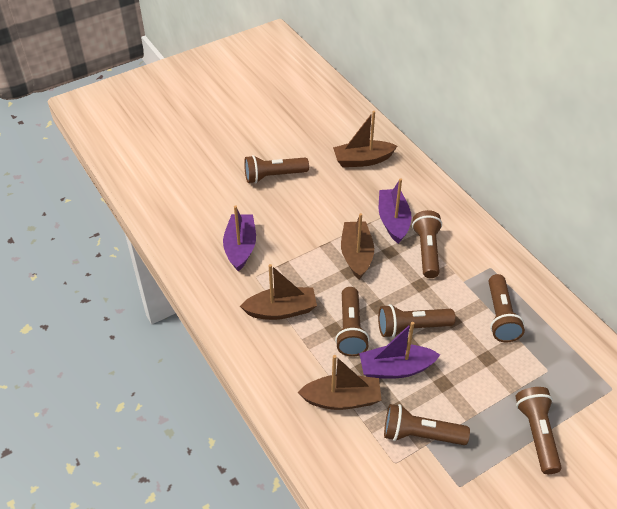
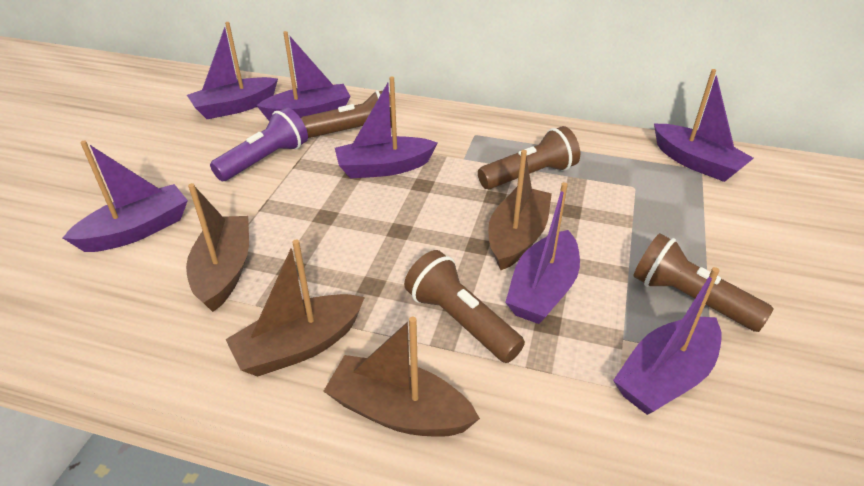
brown flashlight: 7 -> 4
purple boat: 3 -> 7
purple flashlight: 0 -> 1

